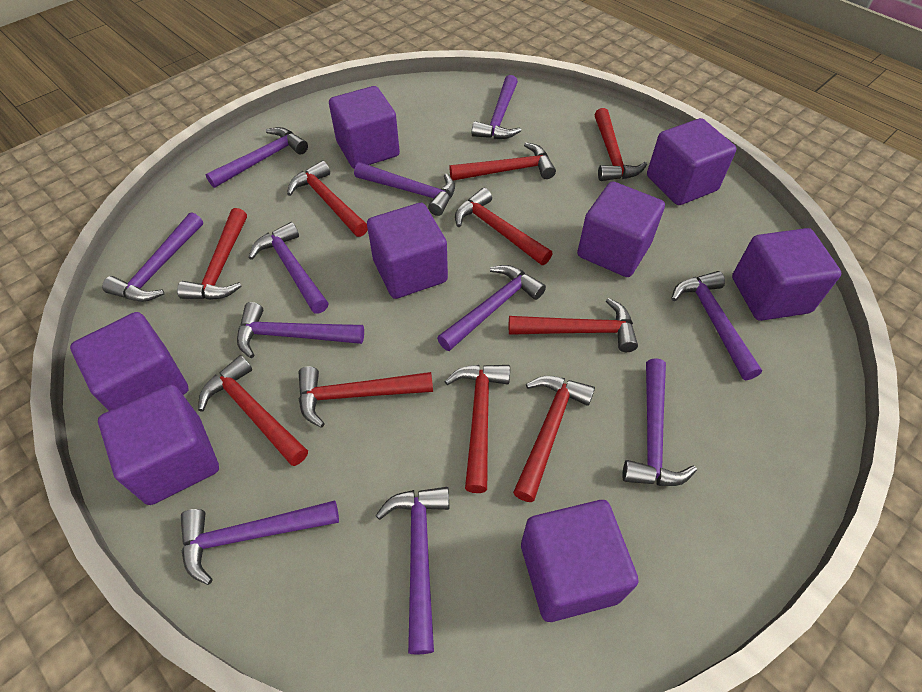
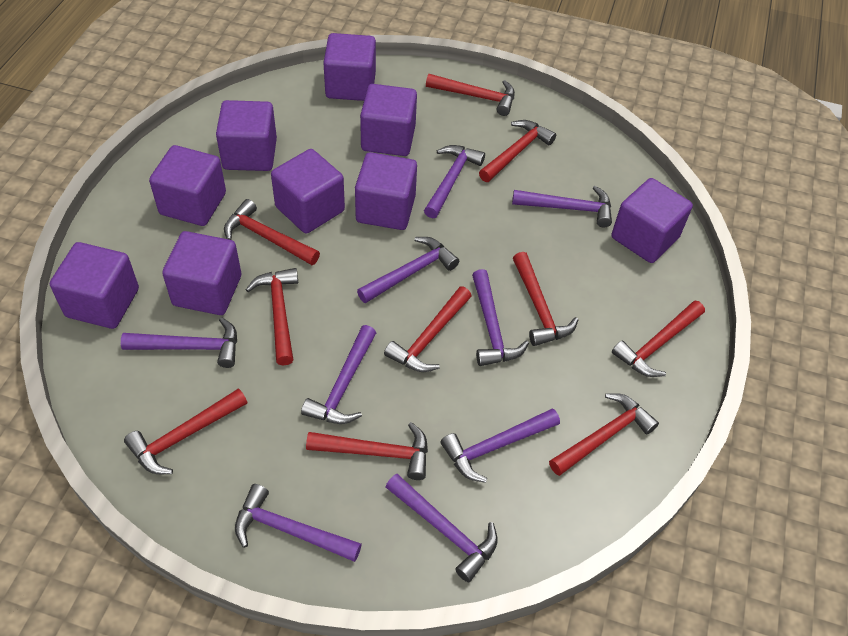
purple cube: 8 -> 9
purple hammer: 11 -> 9

